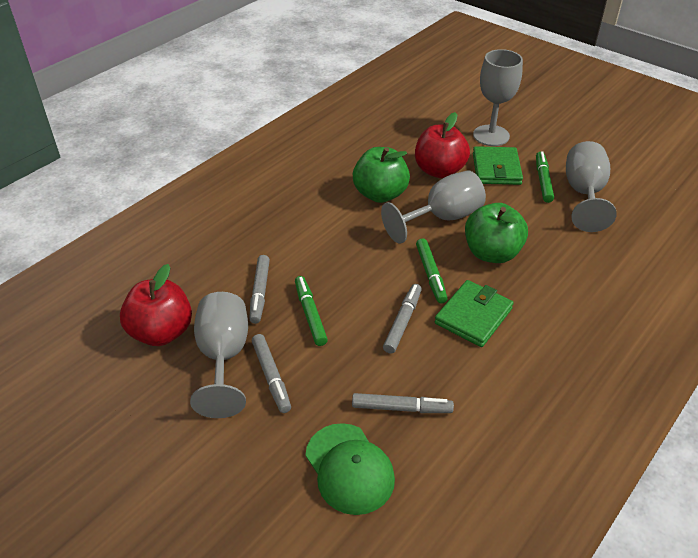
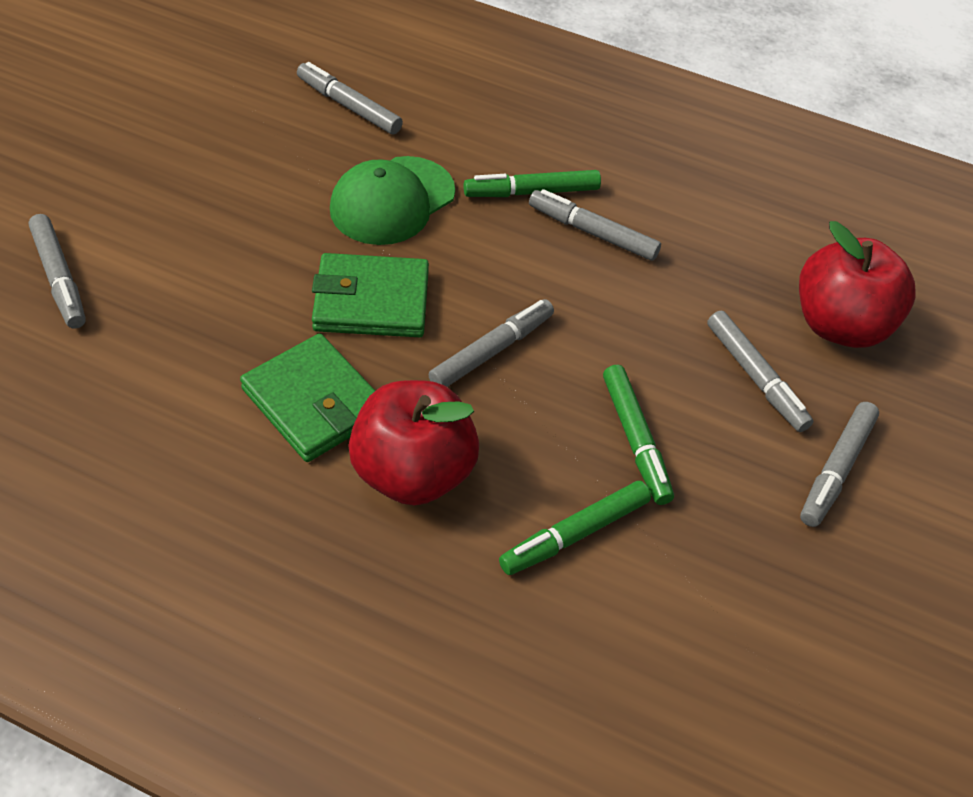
green apple: 2 -> 0
grey goblet: 4 -> 0
grey marker: 4 -> 6

